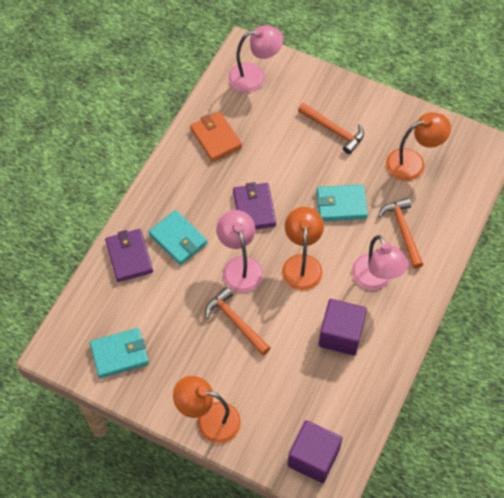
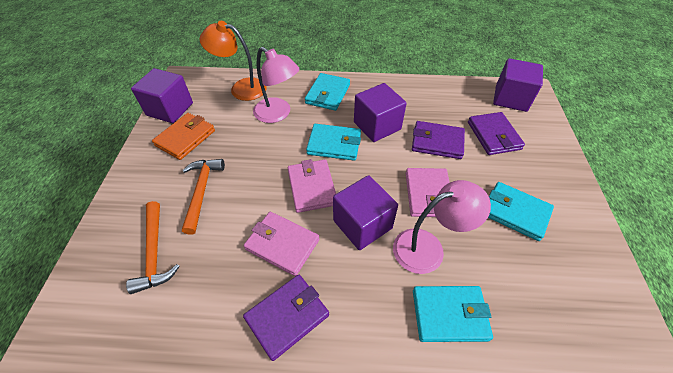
orange hammer: 3 -> 2
orange lamp: 3 -> 1
pink lamp: 3 -> 2
pink wallet: 0 -> 3
purple cube: 2 -> 4
purple wallet: 2 -> 3
turquoise wallet: 3 -> 4

